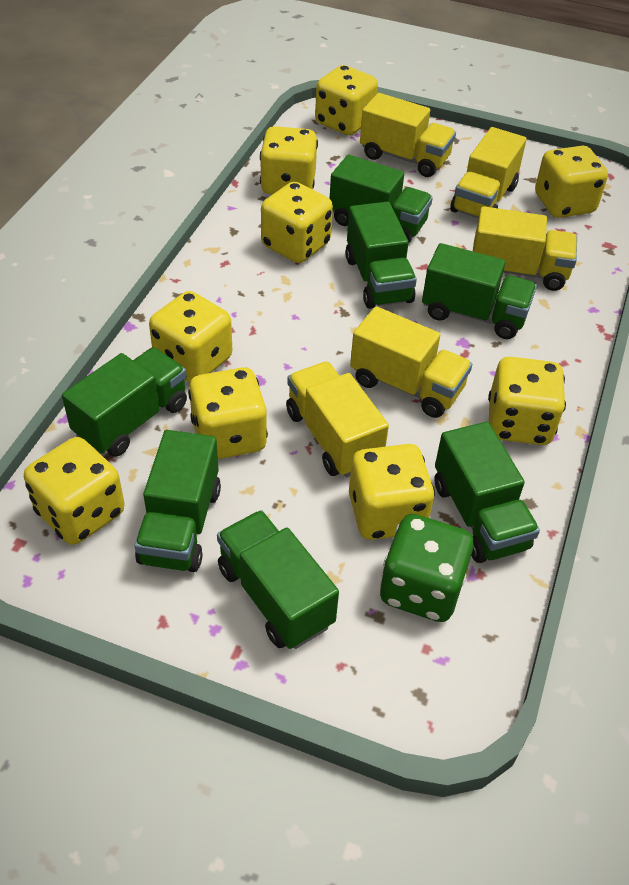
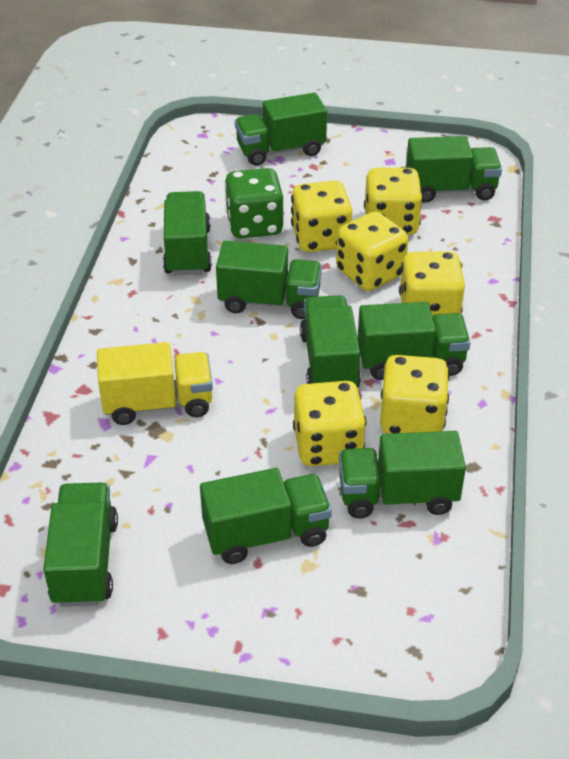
green truck: 7 -> 9
yellow dice: 9 -> 6
yellow truck: 5 -> 1

